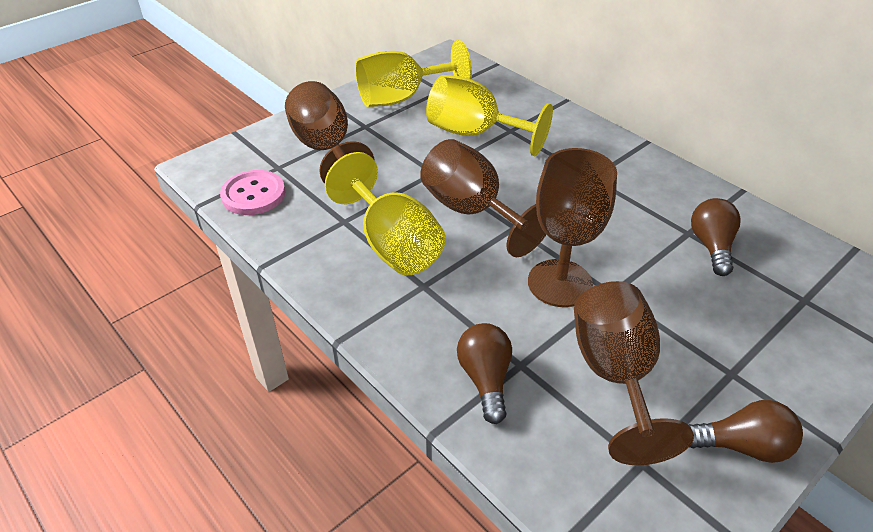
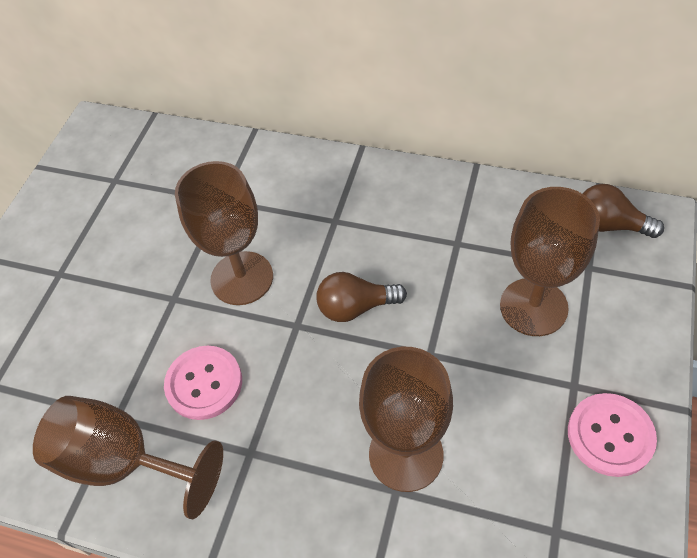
brown light bulb: 3 -> 2
pink button: 1 -> 2
yellow goblet: 3 -> 0

